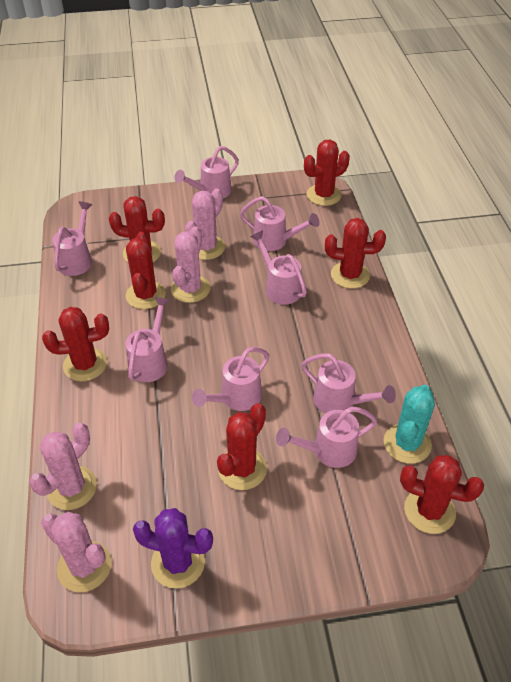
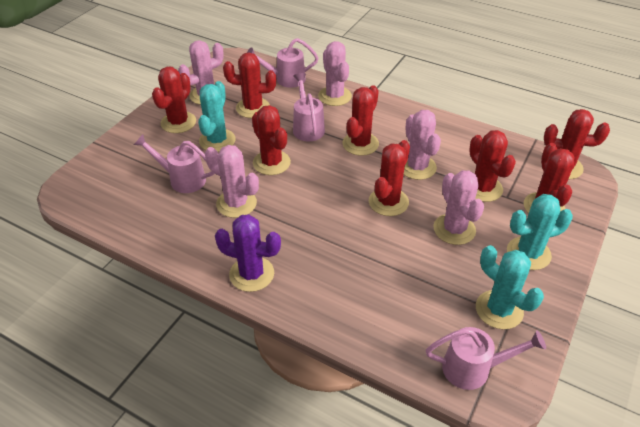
pink cactus: 4 -> 5
pink watering can: 8 -> 4
red cactus: 7 -> 8
turquoise cactus: 1 -> 3

